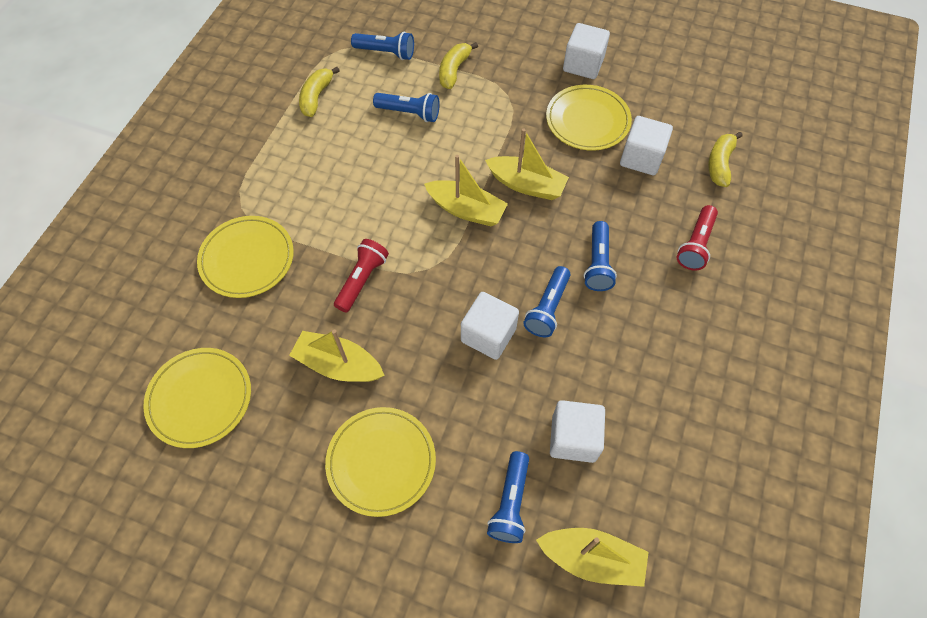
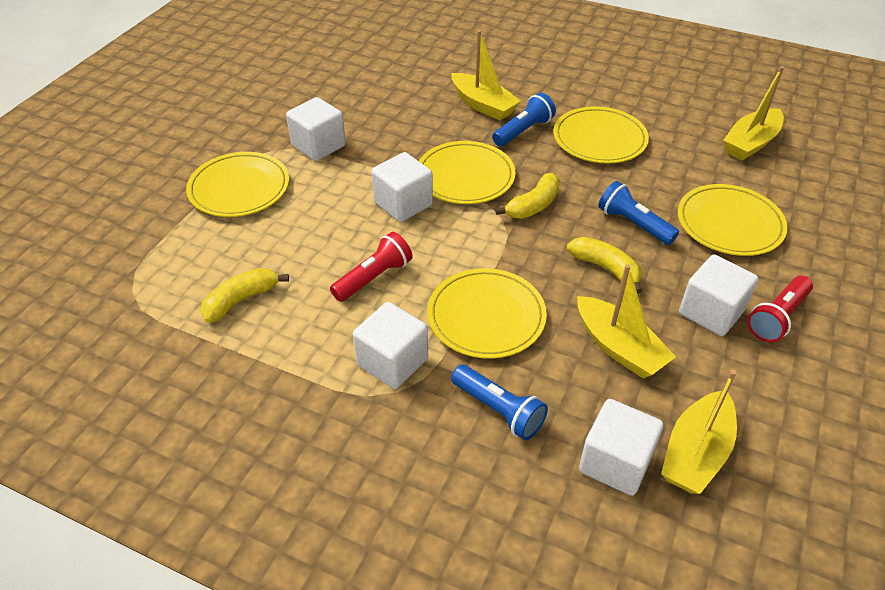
blue flashlight: 5 -> 3
white cube: 4 -> 5
yellow plate: 4 -> 5

